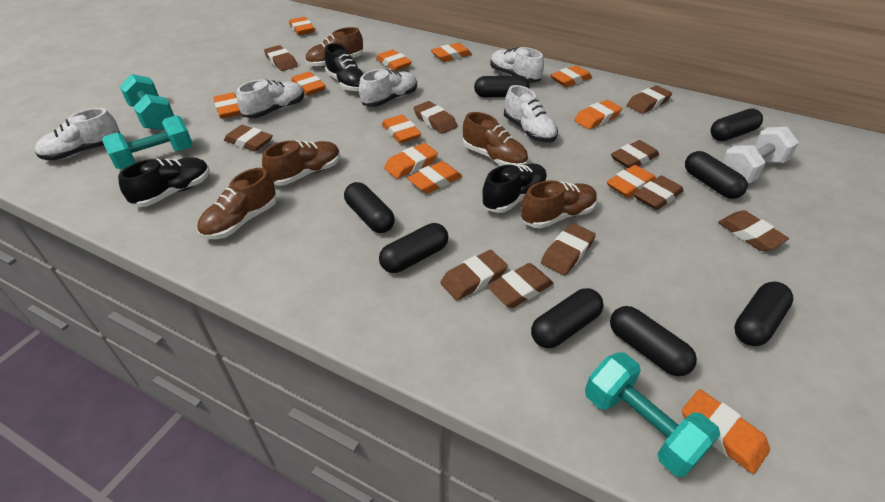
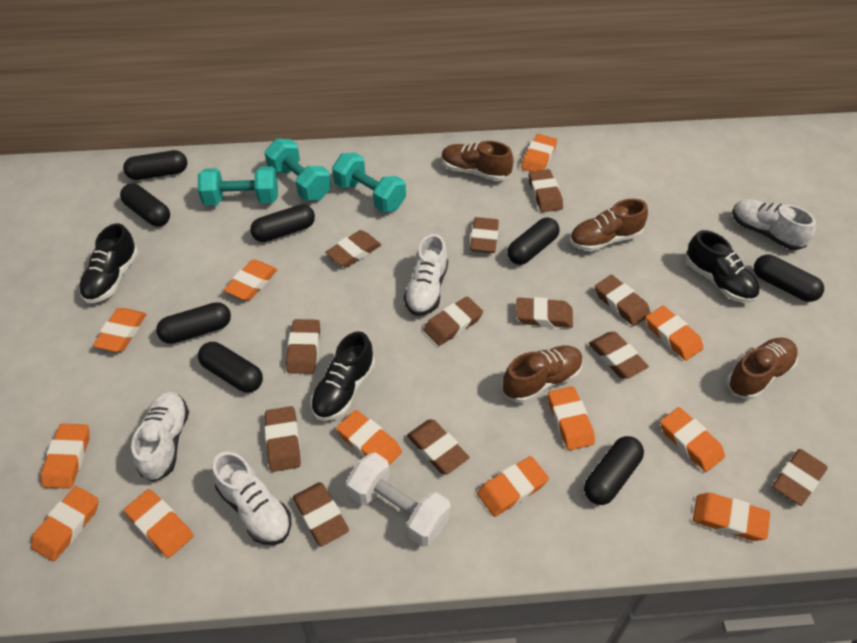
brown eraser: 10 -> 12
brown shoe: 5 -> 4
white shoe: 5 -> 4

